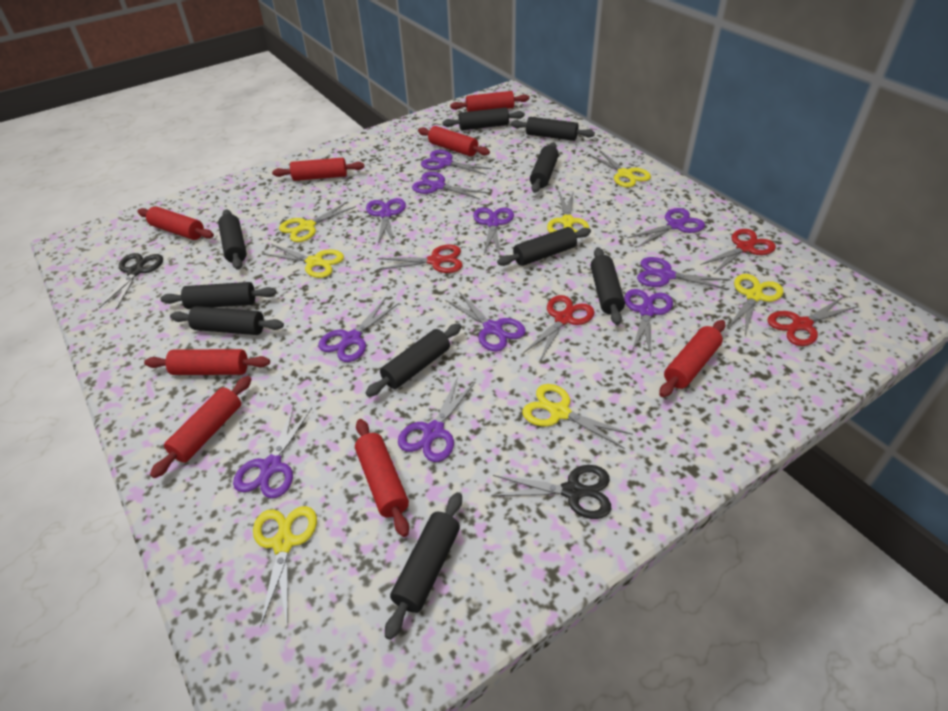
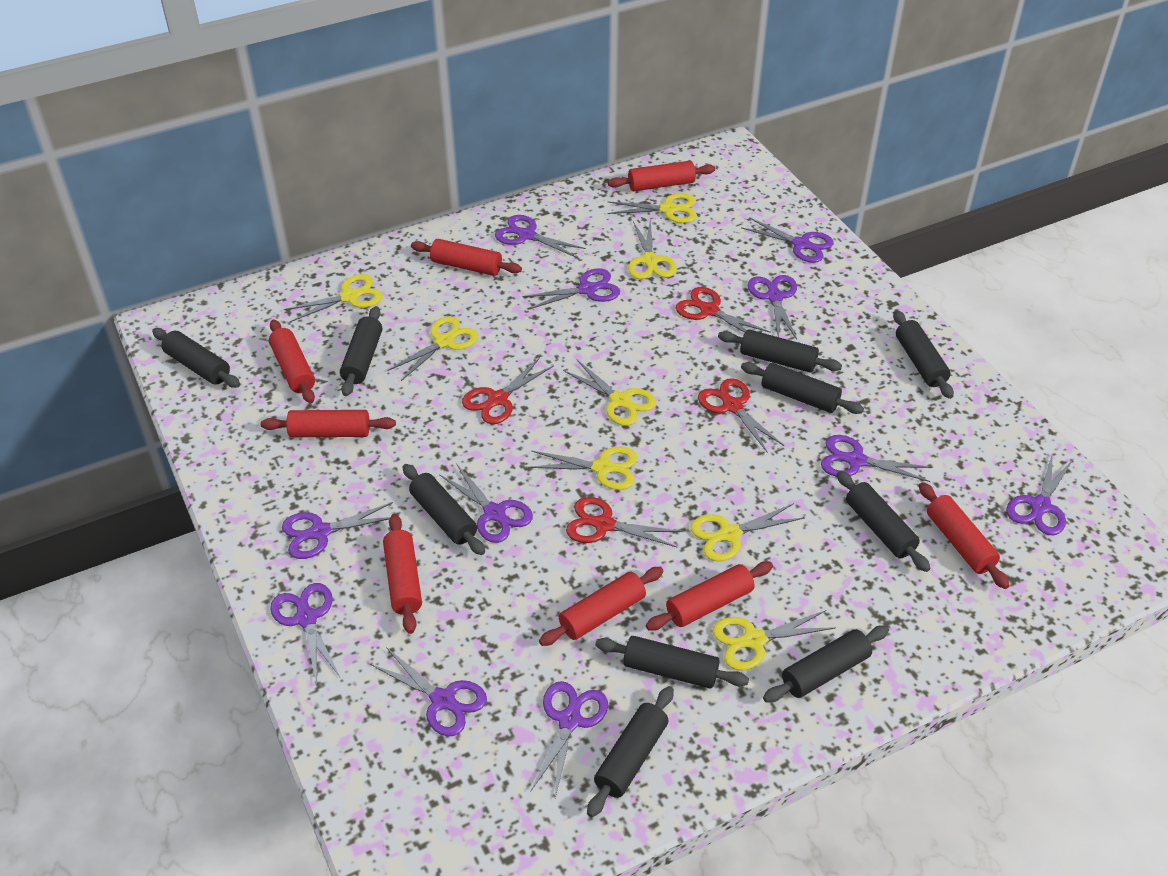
black scissors: 2 -> 0
yellow scissors: 7 -> 8

